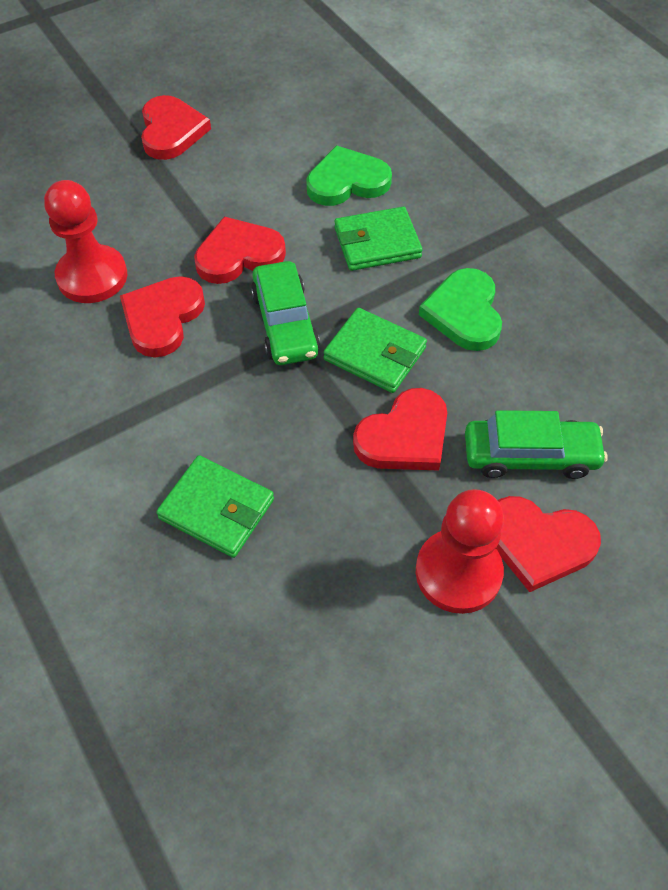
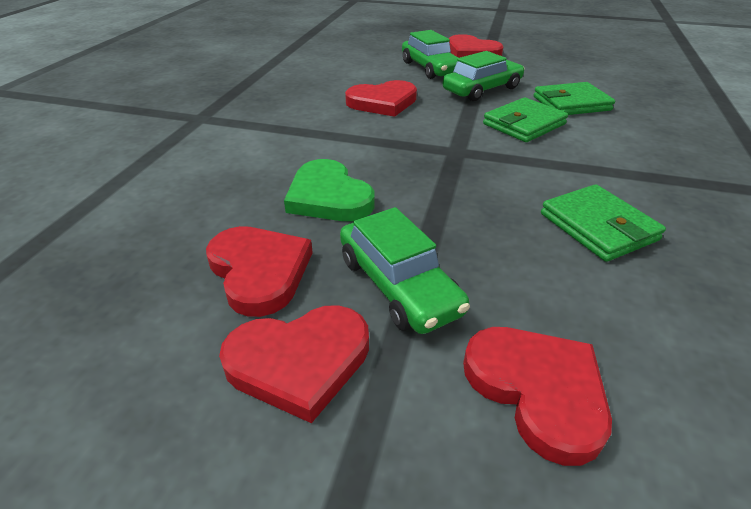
green car: 2 -> 3
green heart: 2 -> 1
red pawn: 2 -> 0

